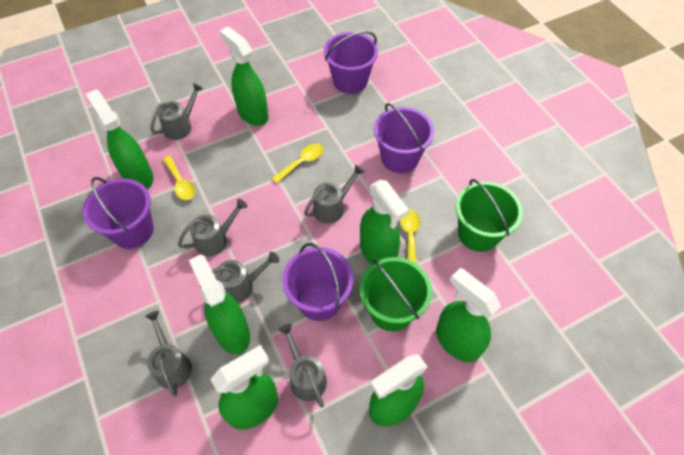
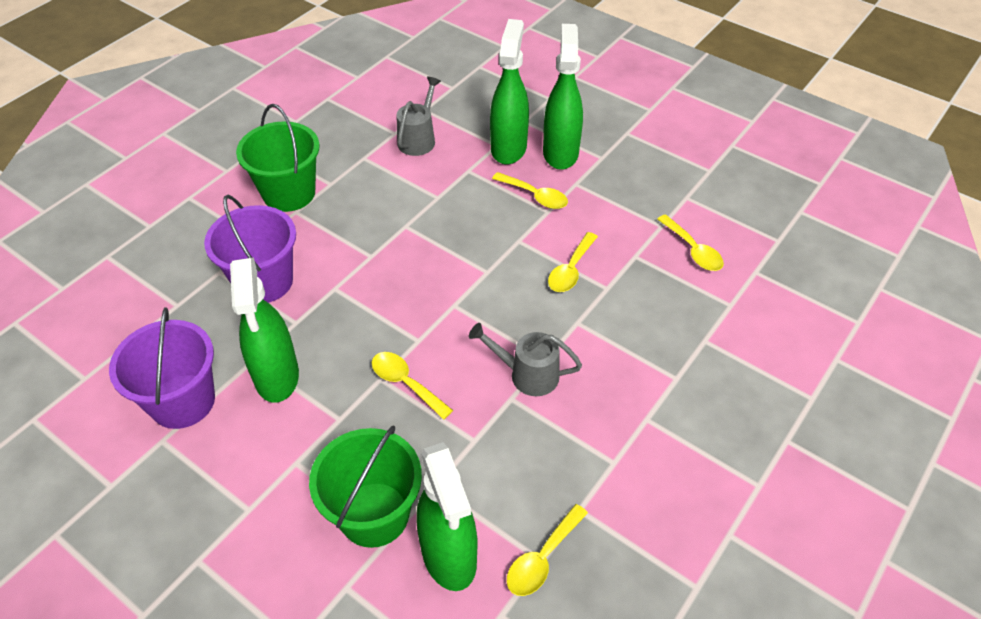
green spray bottle: 7 -> 4
grey watering can: 6 -> 2
purple bucket: 4 -> 2
yellow spoon: 3 -> 5

